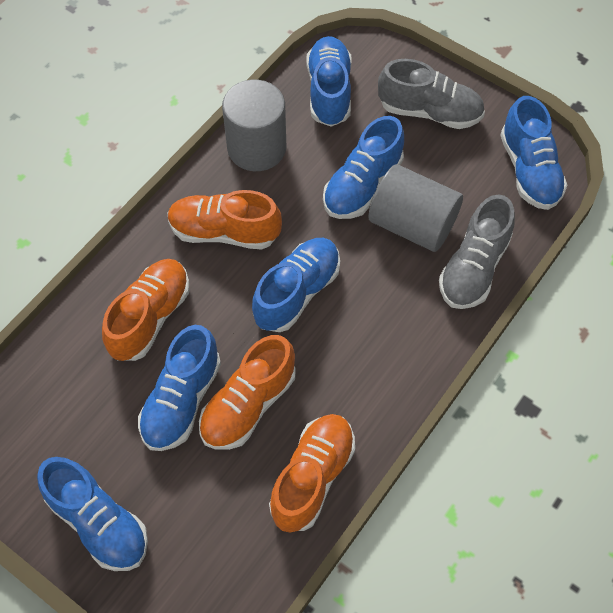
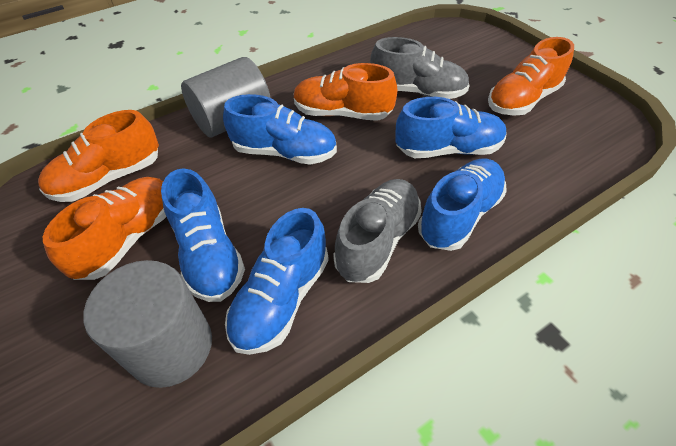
blue shoe: 6 -> 5

